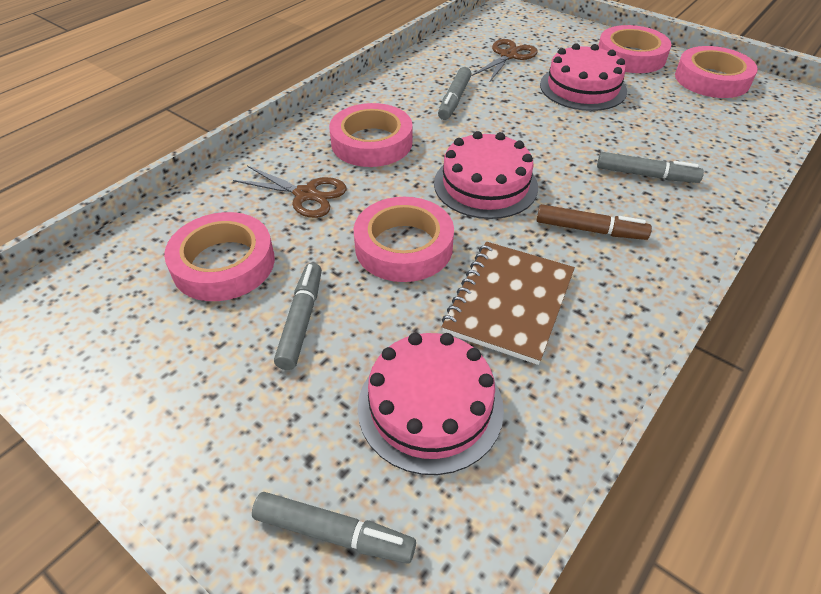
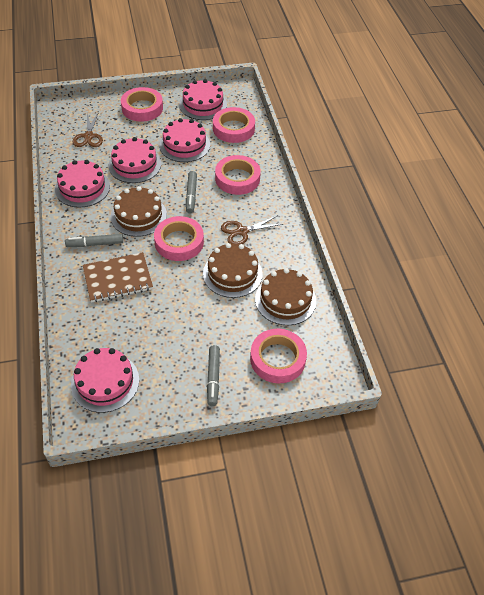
brown cake: 0 -> 3
brown marker: 1 -> 0
grey marker: 4 -> 3
pink cake: 3 -> 5

